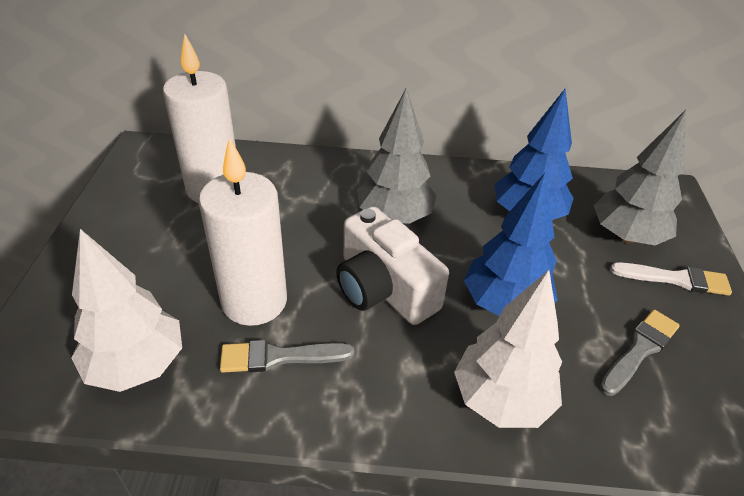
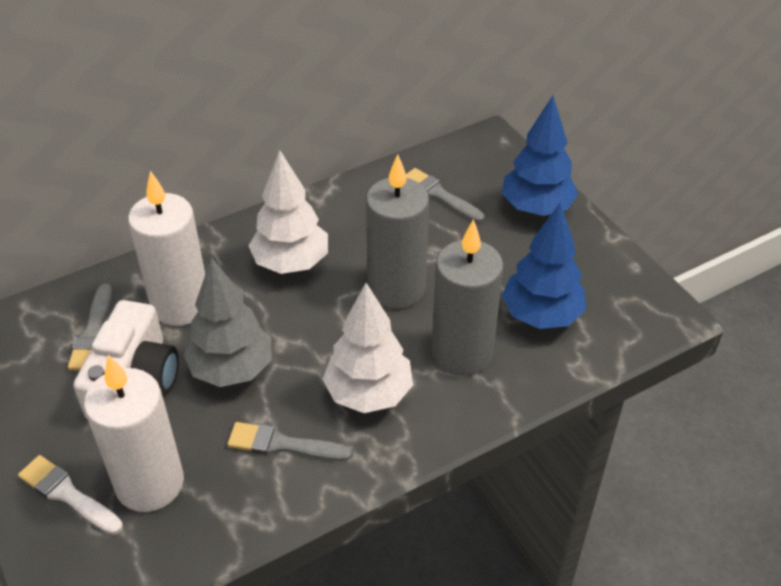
grey brush: 2 -> 3
grey candle: 0 -> 2
grey tree: 2 -> 1

